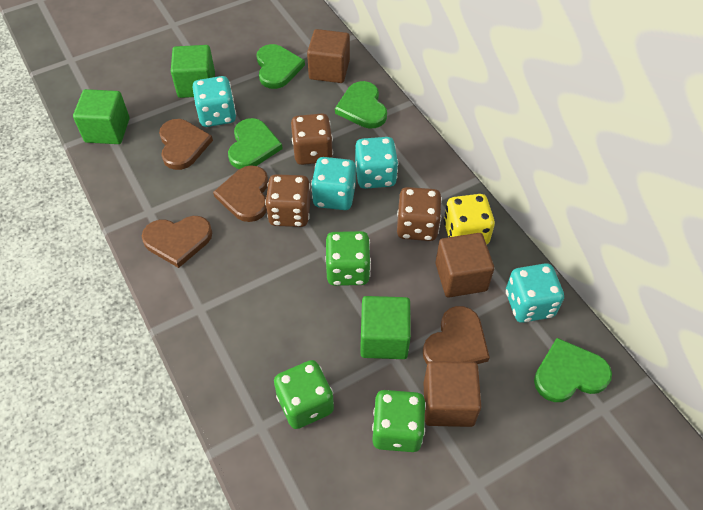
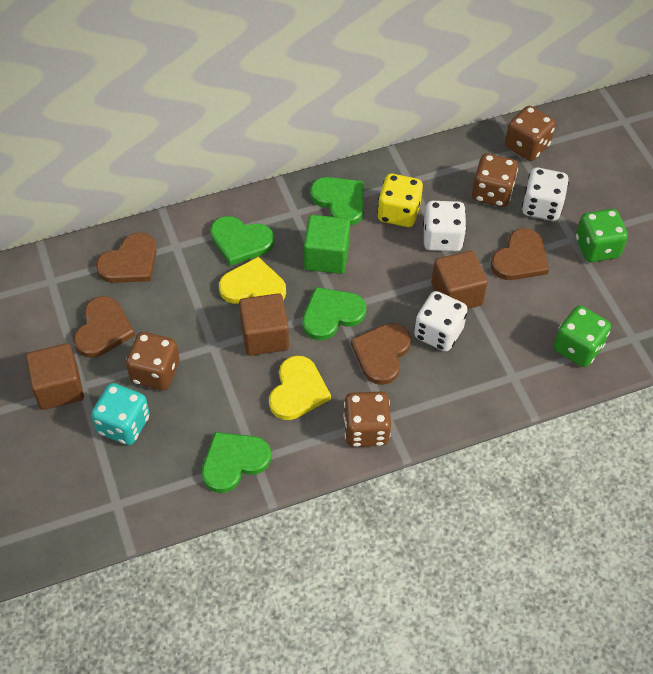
brown dice: 3 -> 4
green cube: 3 -> 1
green dice: 3 -> 2
turquoise dice: 4 -> 1
white dice: 0 -> 3
yellow heart: 0 -> 2

